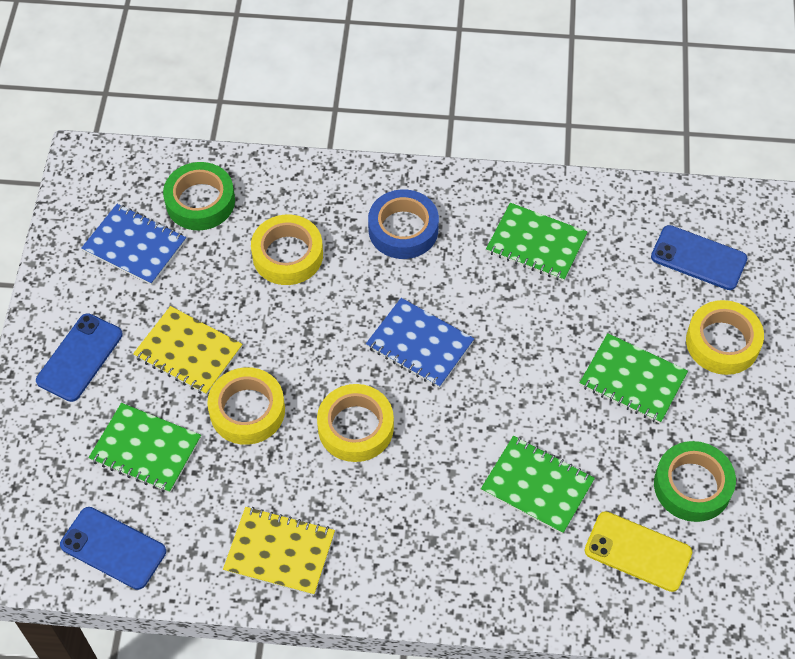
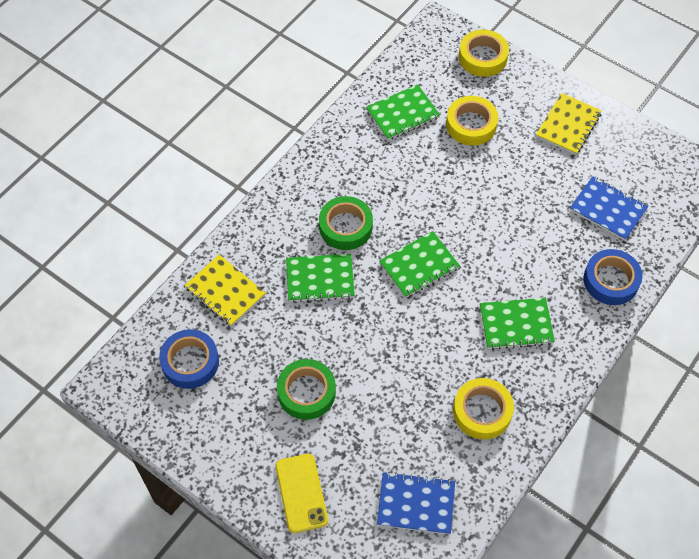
blue phone: 3 -> 0
blue tape: 1 -> 2
yellow tape: 4 -> 3

